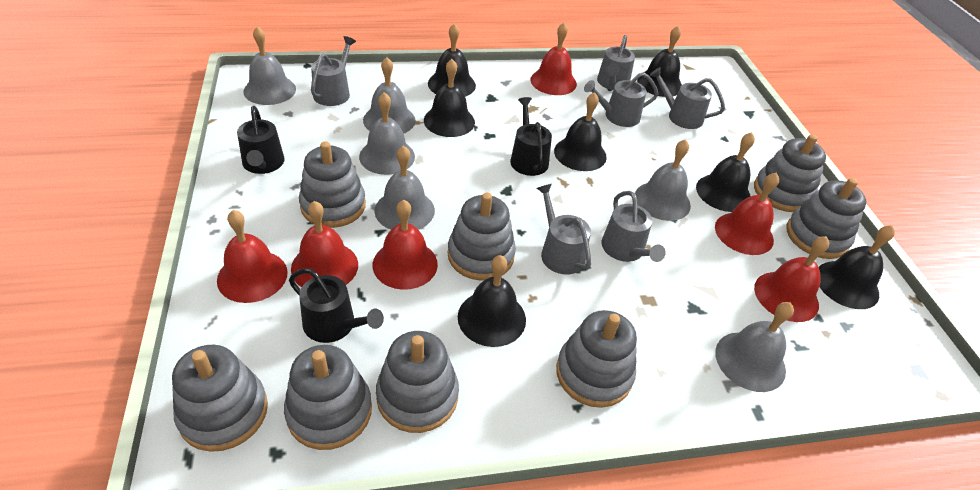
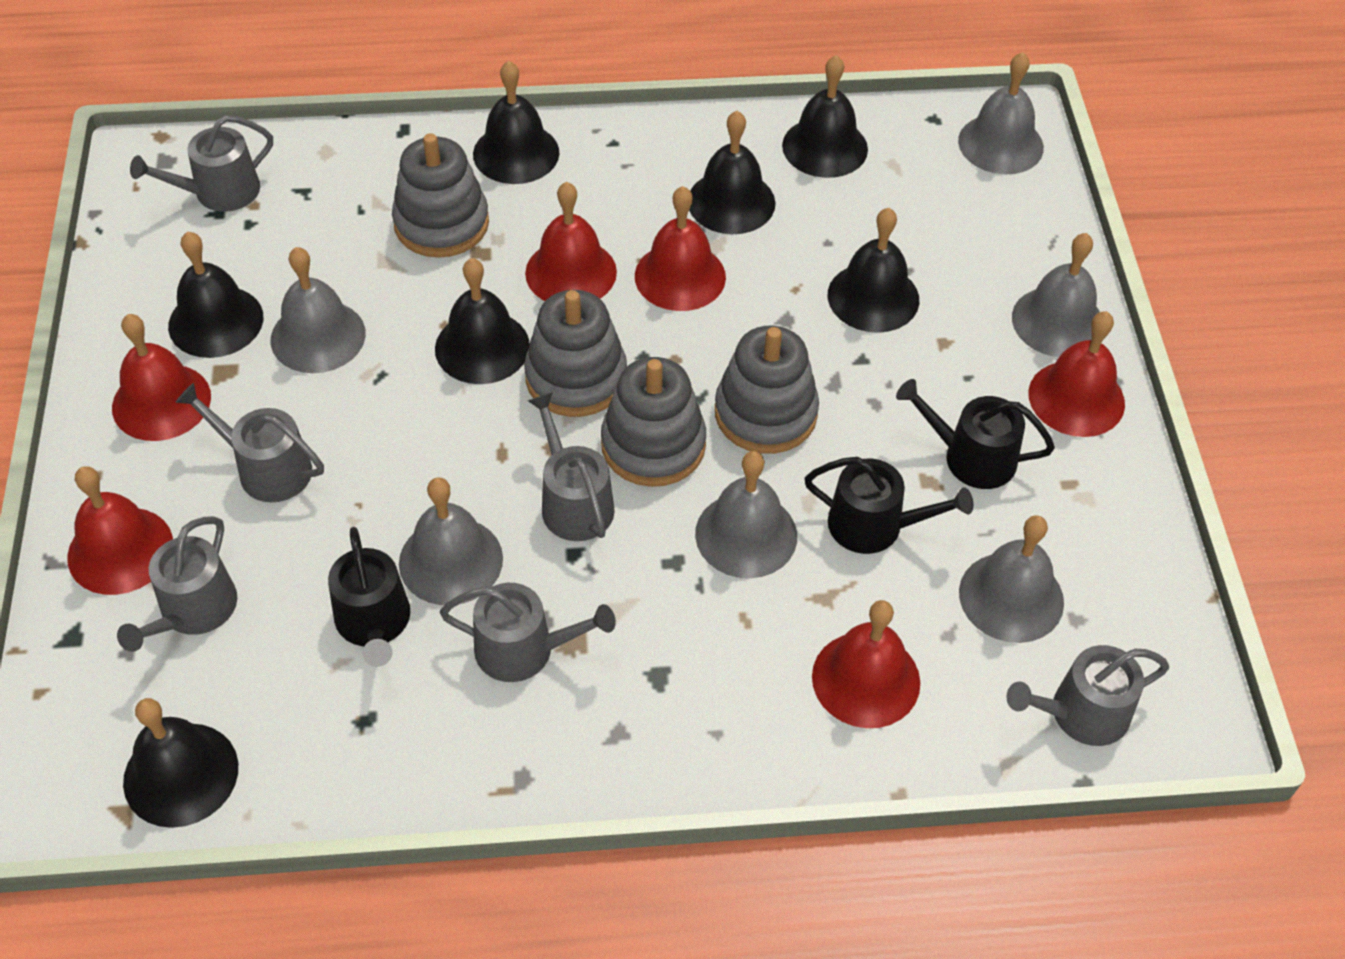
grey stacking toy: 8 -> 4

